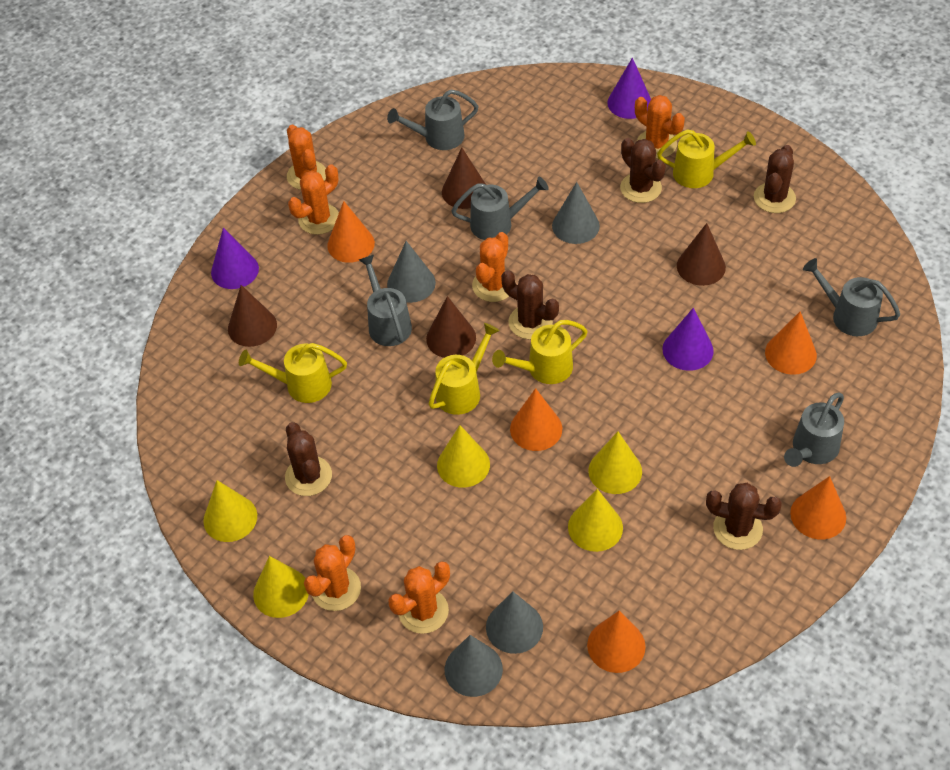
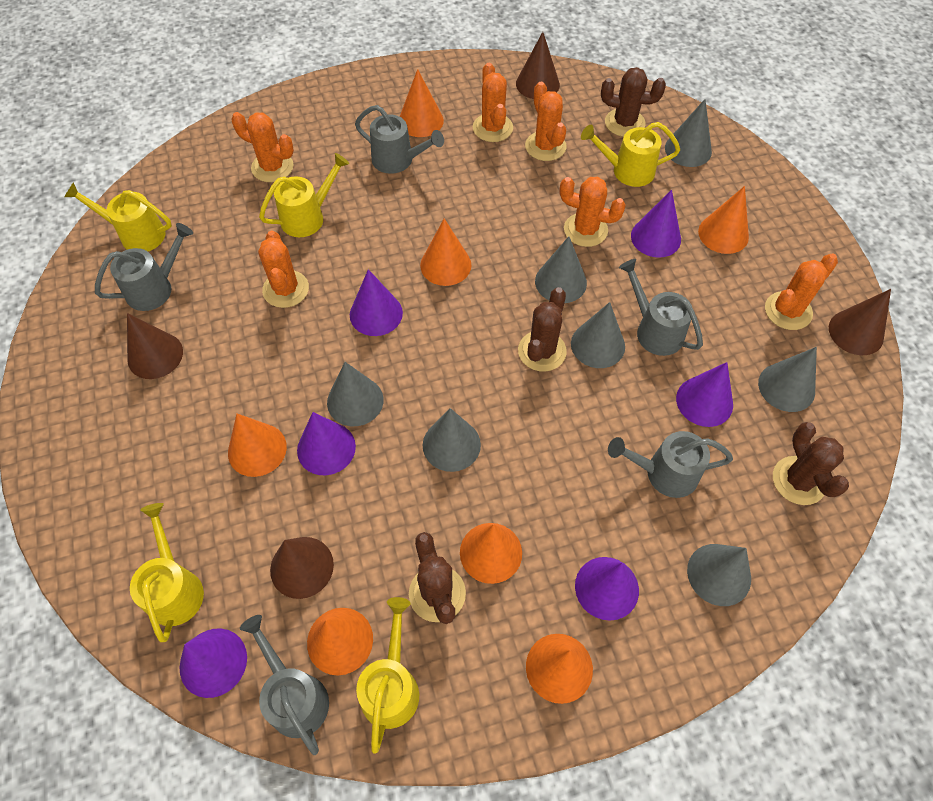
brown cactus: 5 -> 4
grey cone: 4 -> 7
orange cone: 5 -> 7
purple cone: 3 -> 6
yellow cone: 5 -> 0
yellow watering can: 4 -> 5

